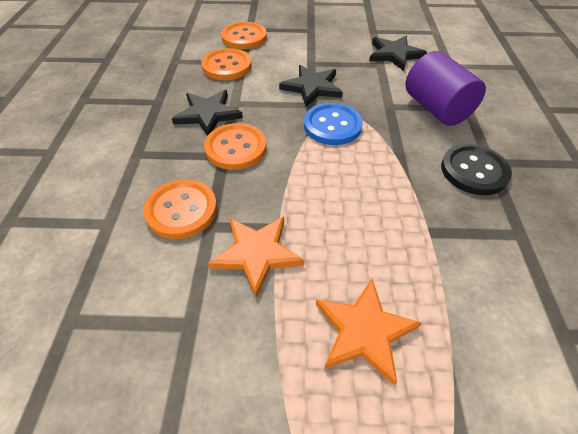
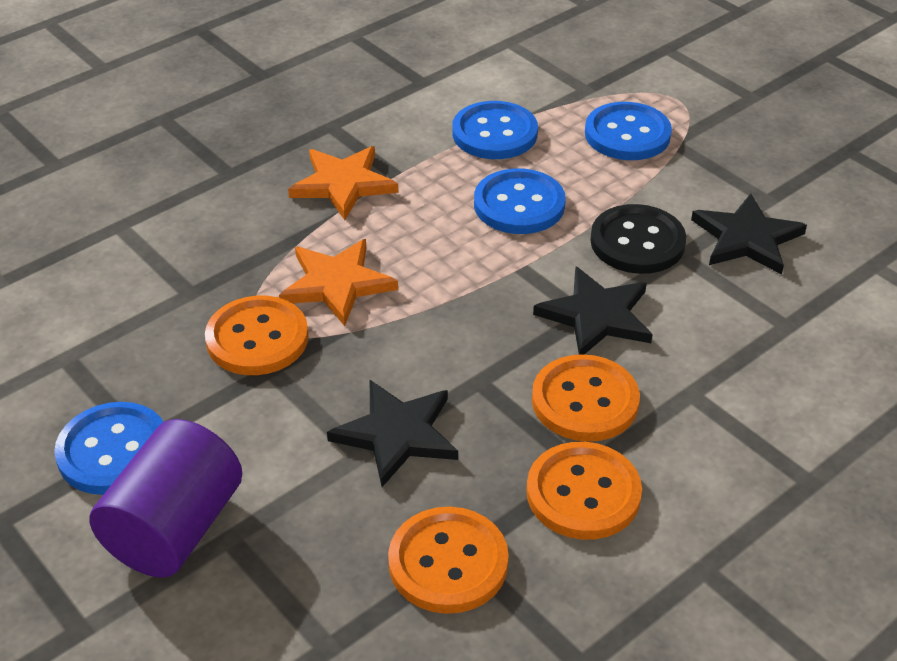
blue button: 1 -> 4

